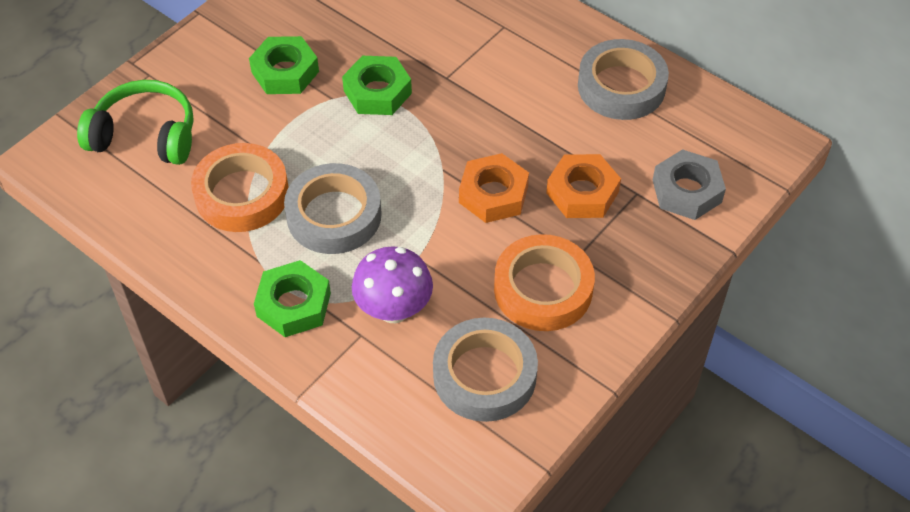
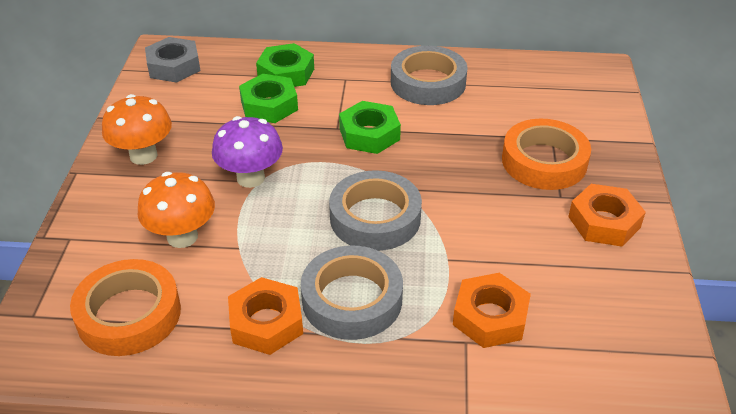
green headphones: 1 -> 0
orange mushroom: 0 -> 2
orange nut: 2 -> 3

